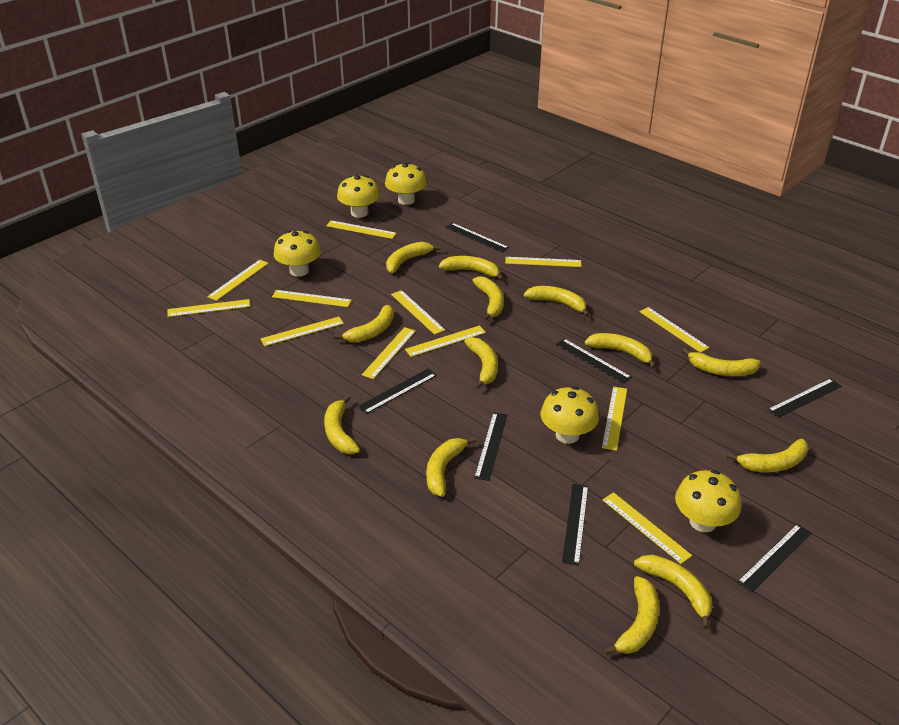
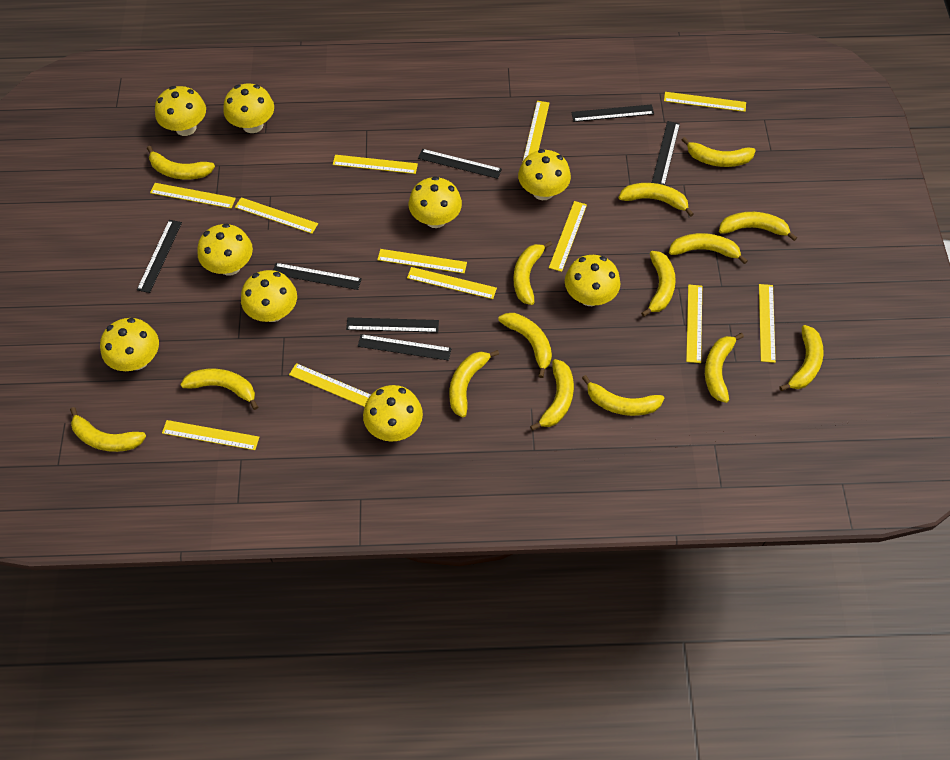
yellow banana: 13 -> 15
yellow mushroom: 5 -> 9

